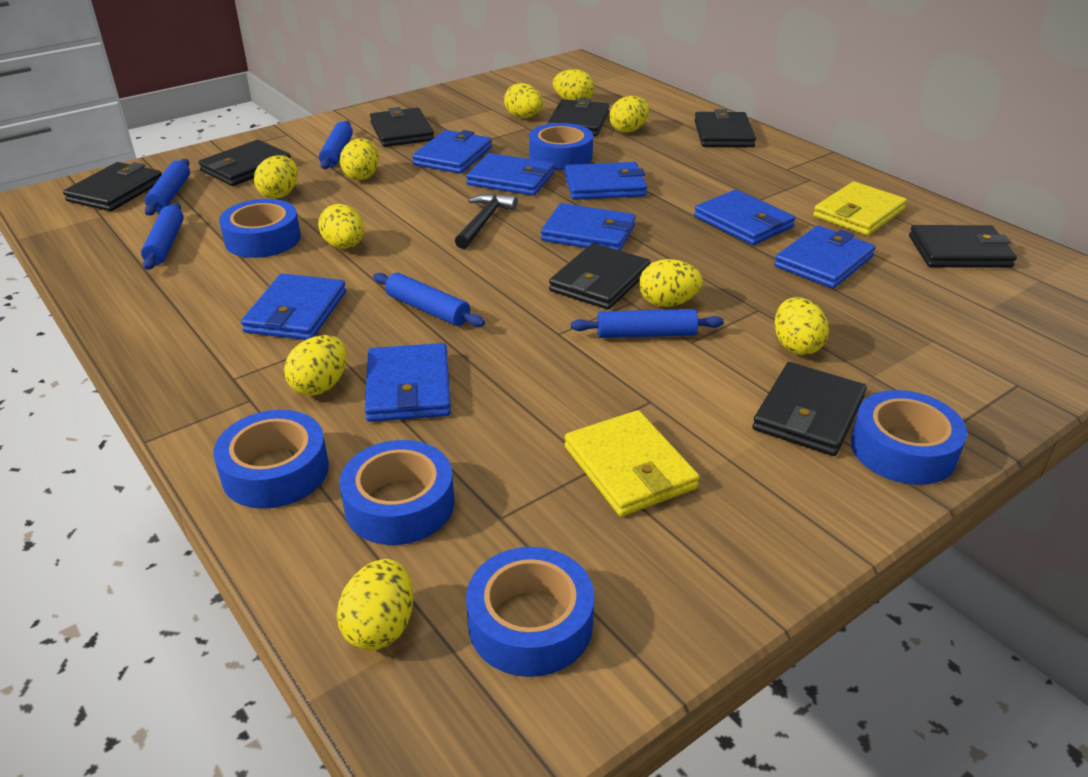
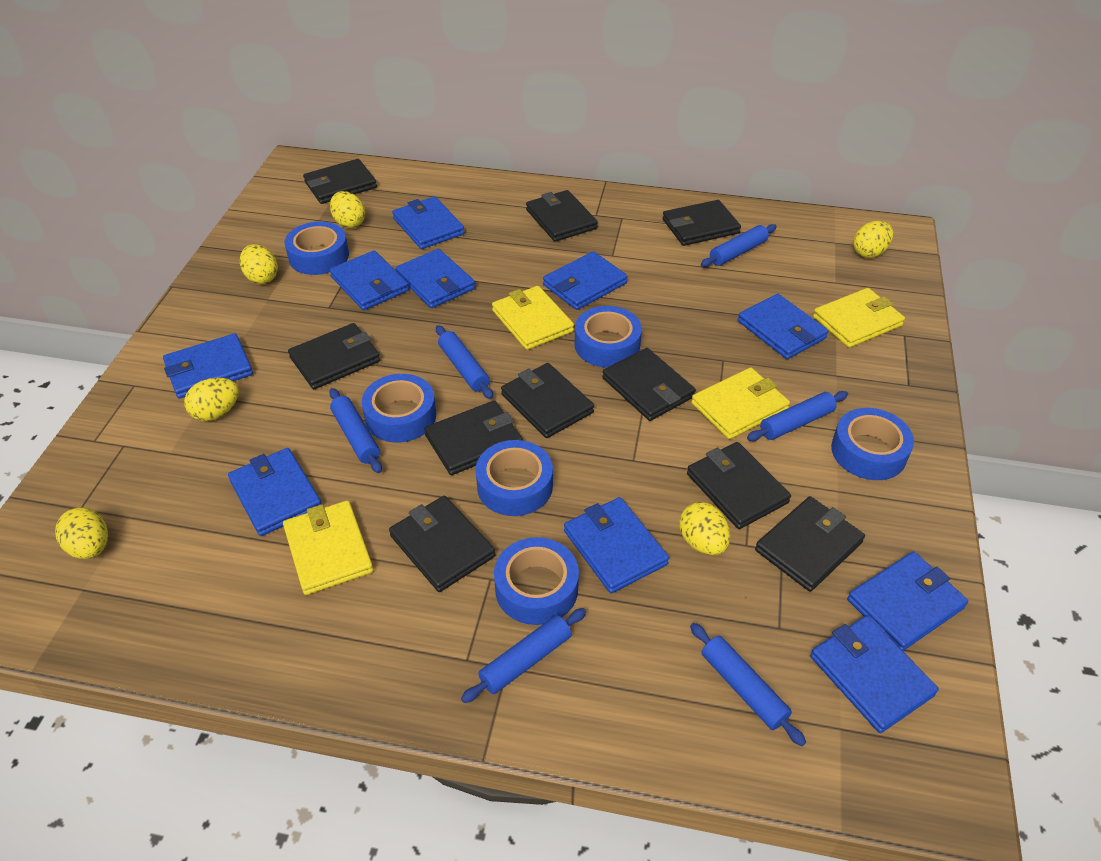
black hammer: 1 -> 0
black wallet: 8 -> 10
blue rolling pin: 5 -> 6
blue wallet: 8 -> 10
yellow egg: 10 -> 6
yellow wallet: 2 -> 4

